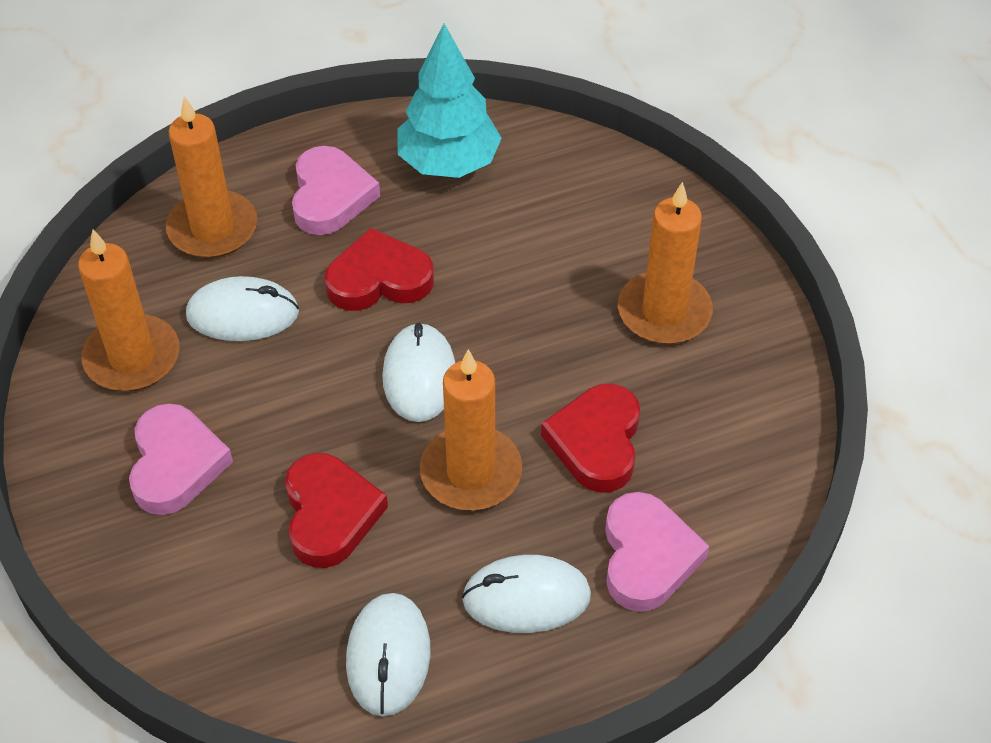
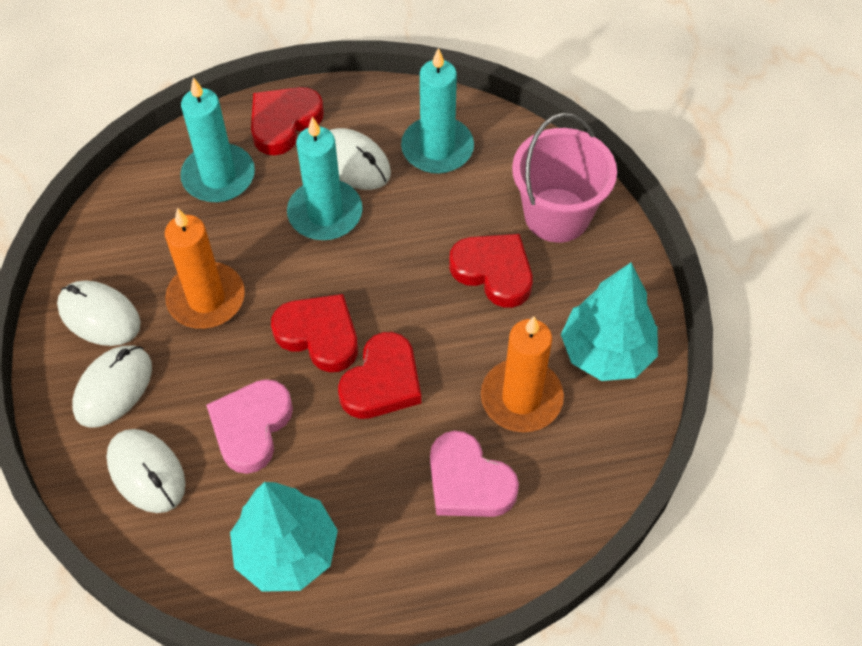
orange candle: 4 -> 2
pink bucket: 0 -> 1
pink heart: 3 -> 2
red heart: 3 -> 4
turquoise candle: 0 -> 3
turquoise tree: 1 -> 2

